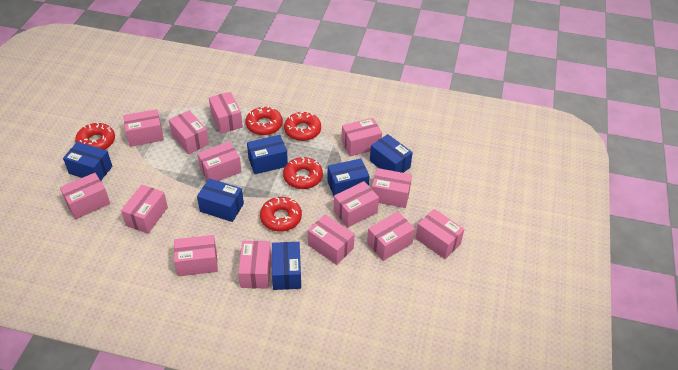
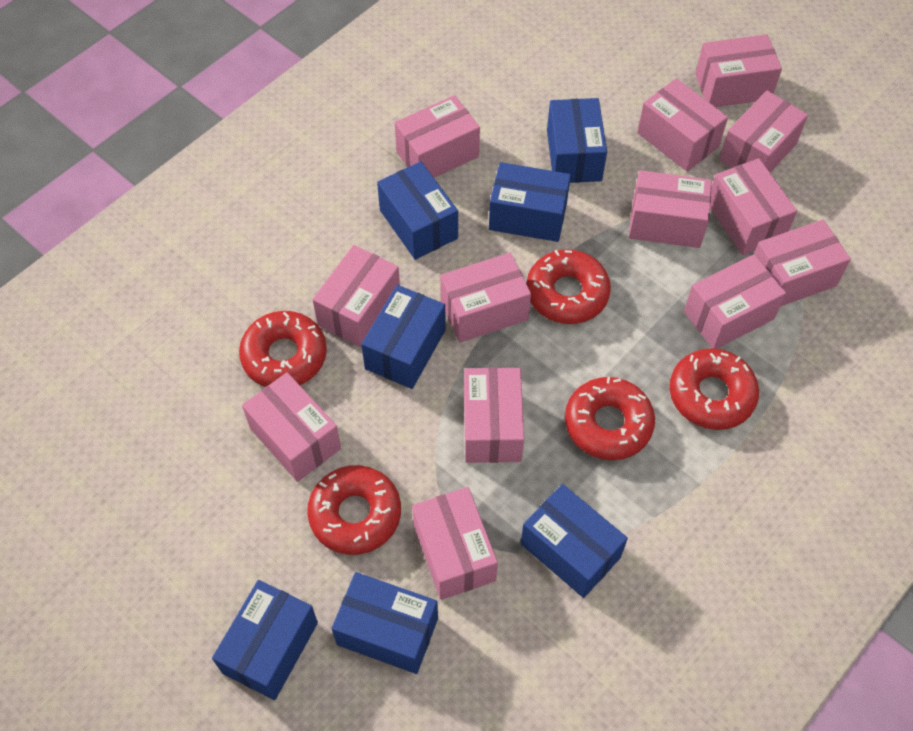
blue box: 6 -> 7
pink box: 14 -> 13

